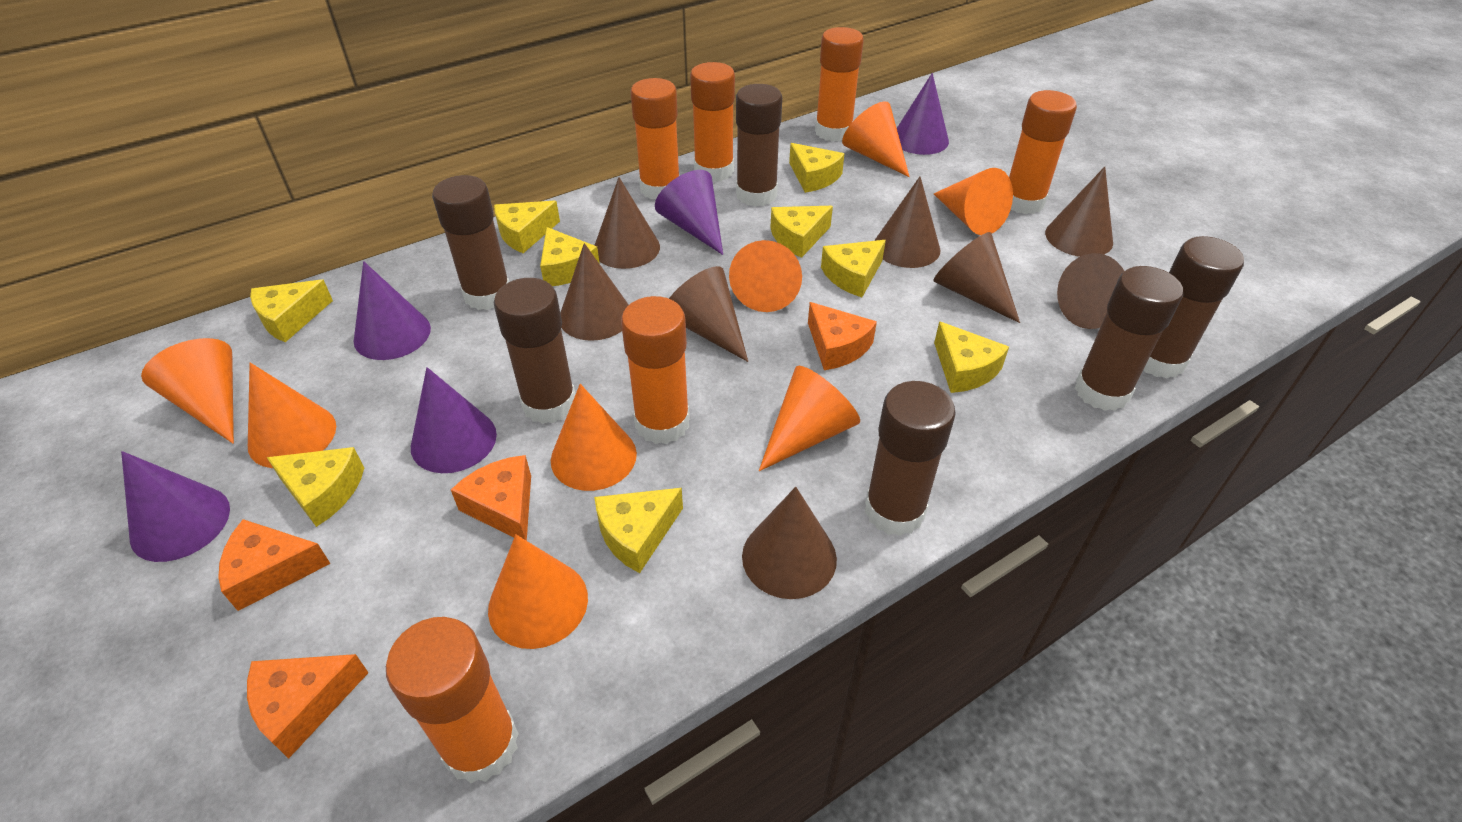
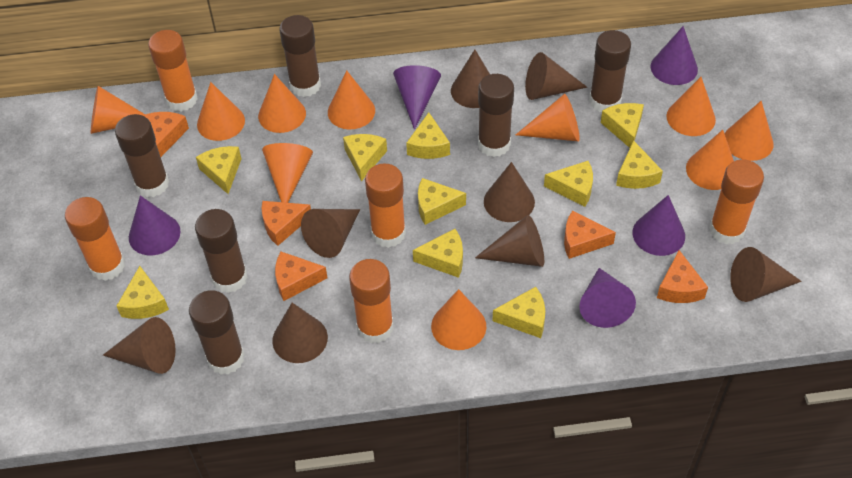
orange cheese: 4 -> 5
orange cone: 8 -> 10
orange glue stick: 6 -> 5
yellow cheese: 9 -> 10

